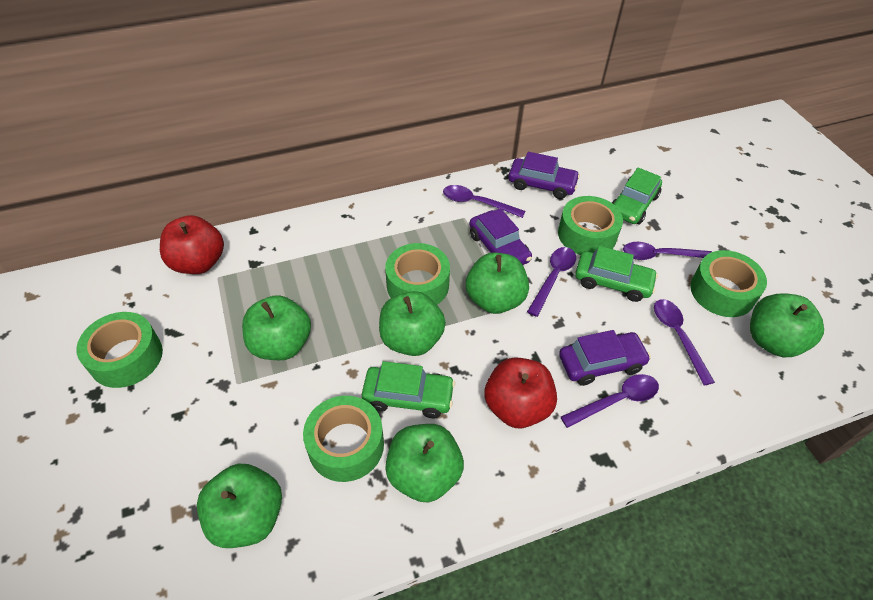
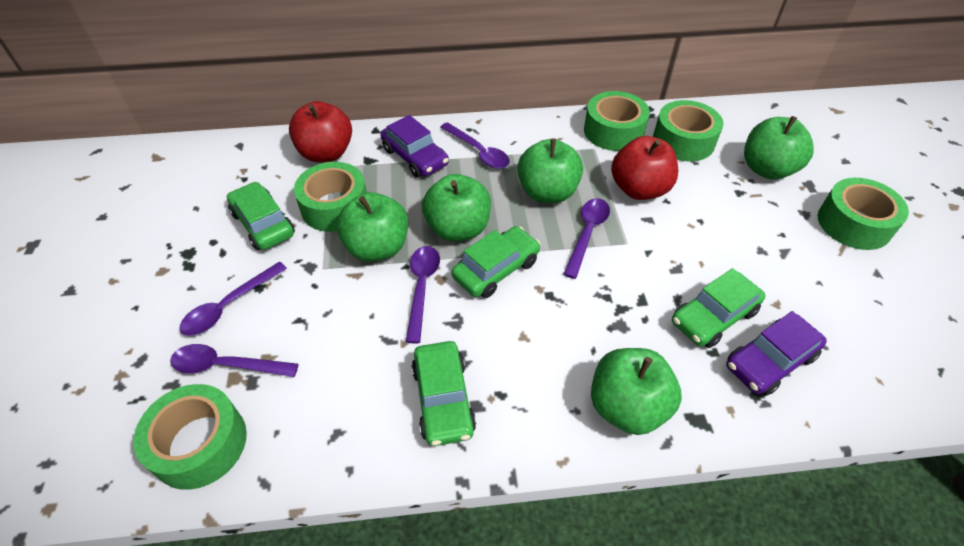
green apple: 6 -> 5
green car: 3 -> 4
purple car: 3 -> 2

